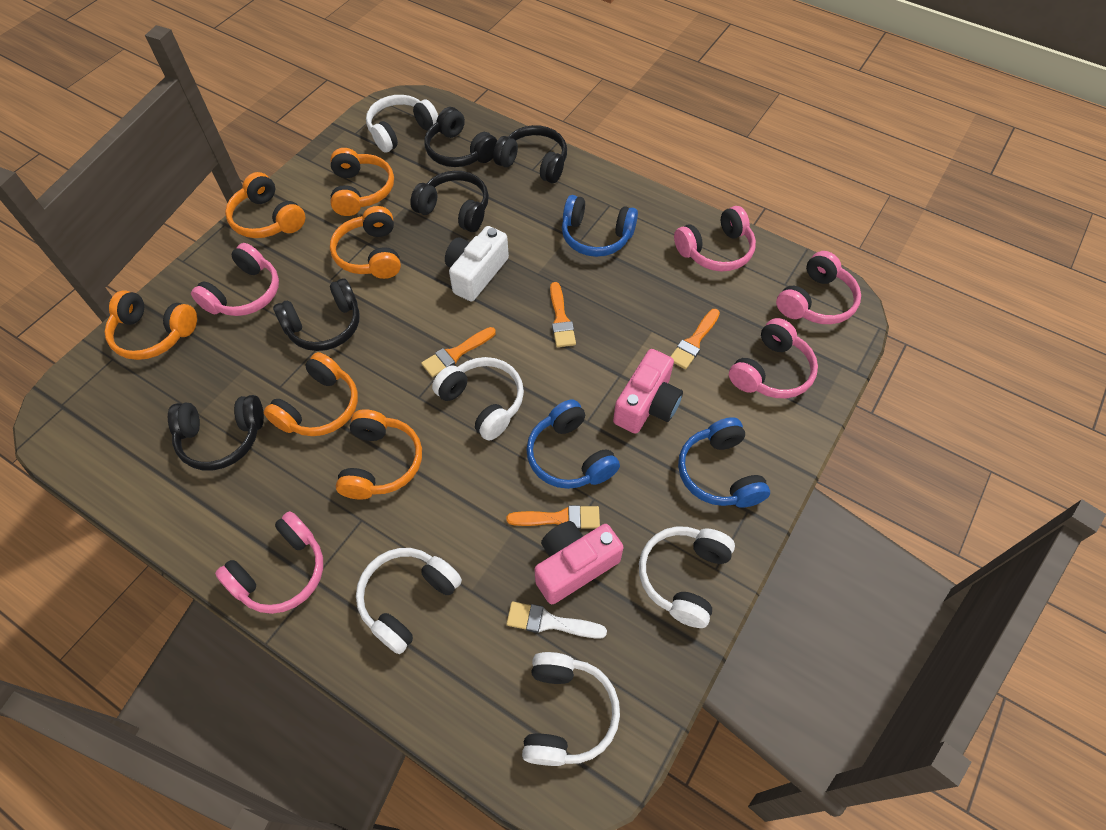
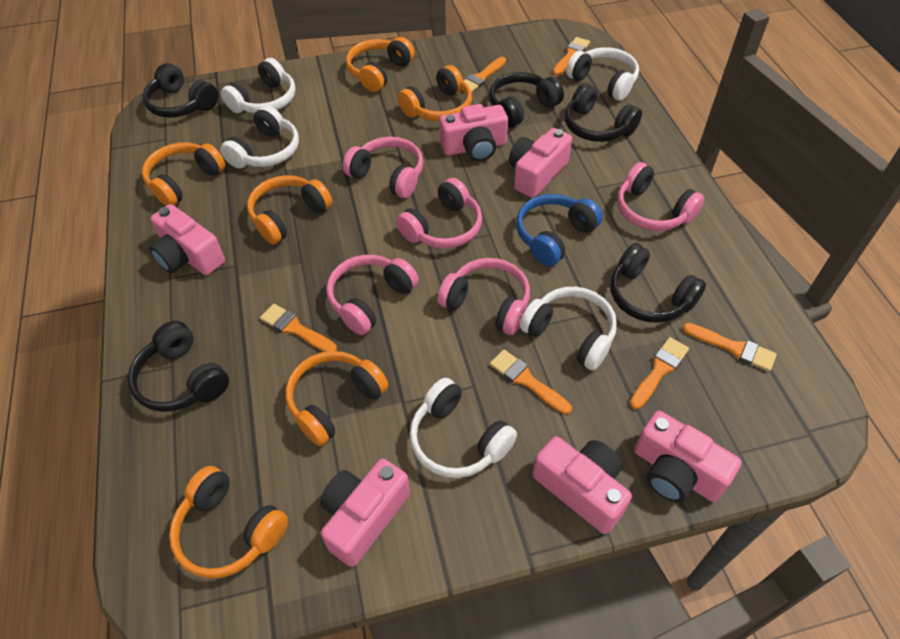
blue headphones: 3 -> 1
orange brush: 4 -> 6
pink camera: 2 -> 6
white brush: 1 -> 0
white camera: 1 -> 0

